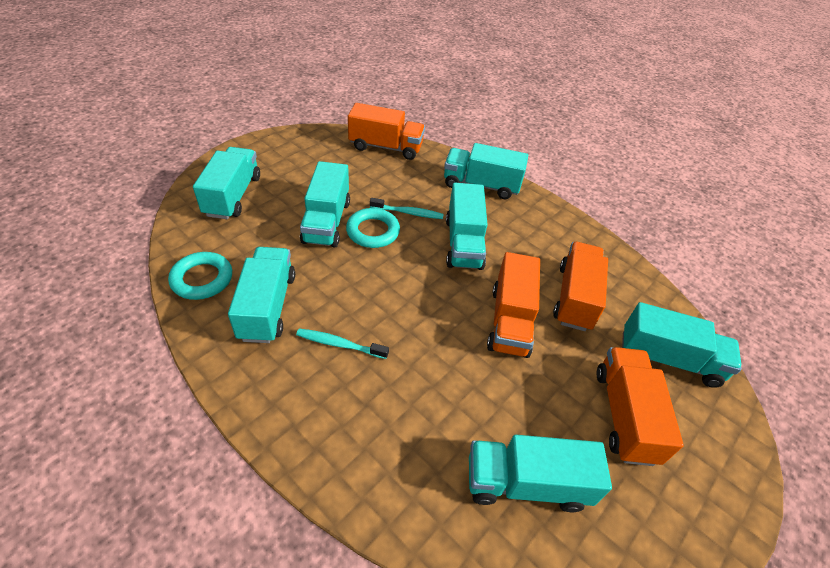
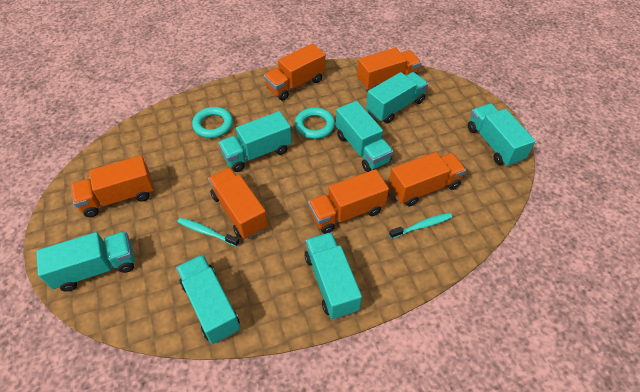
orange truck: 4 -> 6

